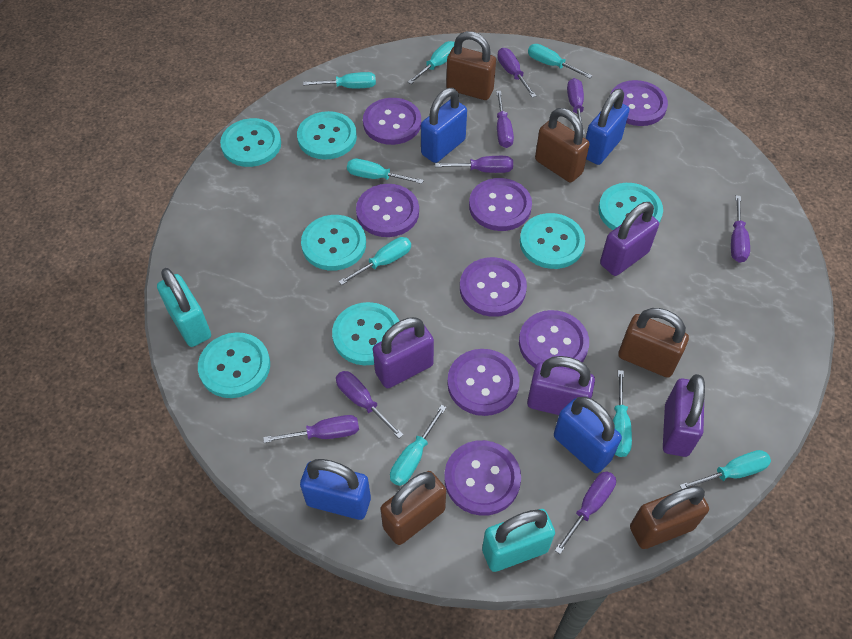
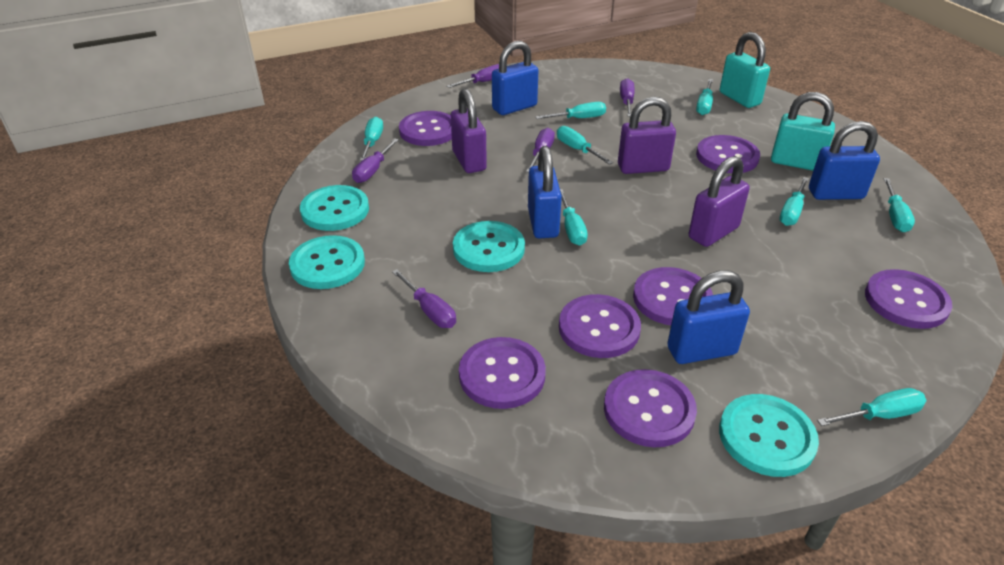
brown padlock: 5 -> 0
purple button: 8 -> 7
purple padlock: 4 -> 3
purple screwdriver: 8 -> 5
turquoise button: 7 -> 4

